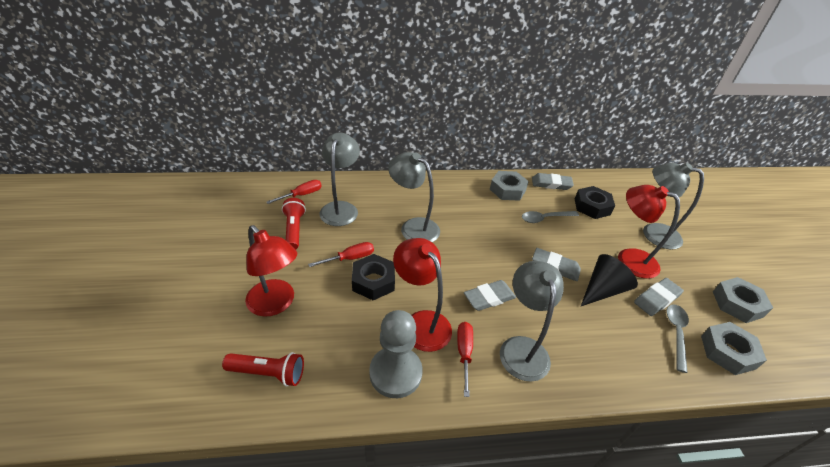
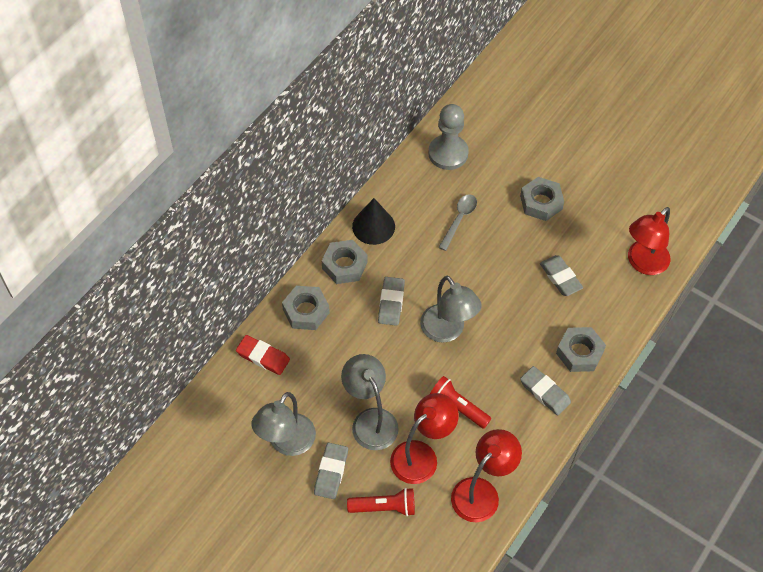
black nut: 2 -> 0
grey lamp: 4 -> 3
grey nut: 3 -> 4
grey spoon: 2 -> 1
red eraser: 0 -> 1
red screwdriver: 3 -> 0

